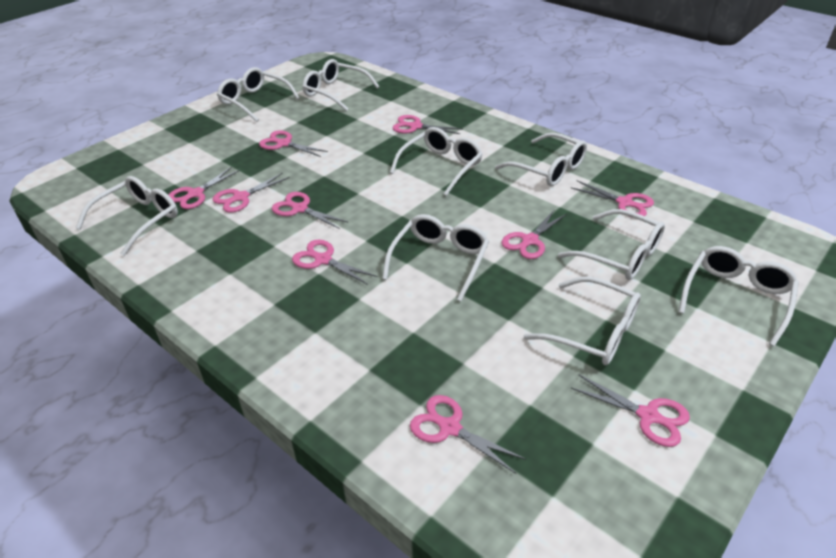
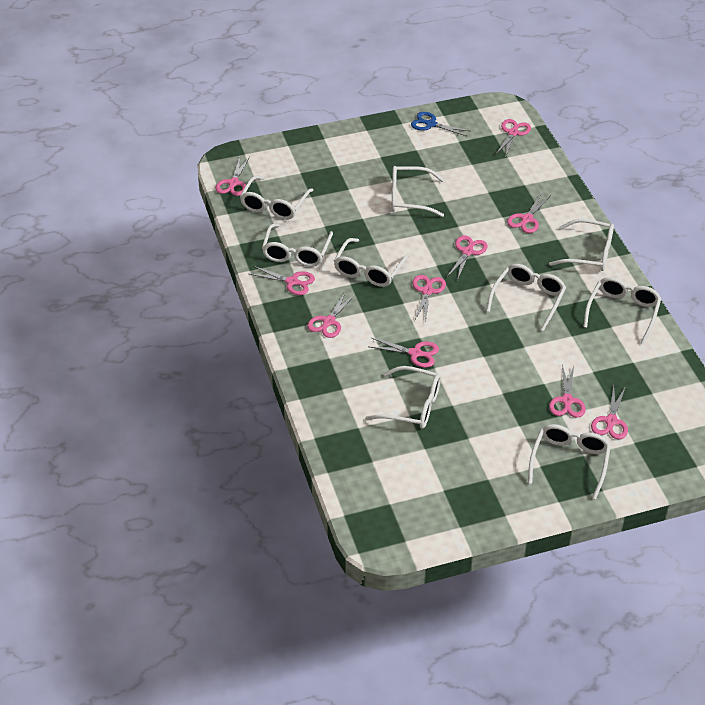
blue scissors: 0 -> 1

